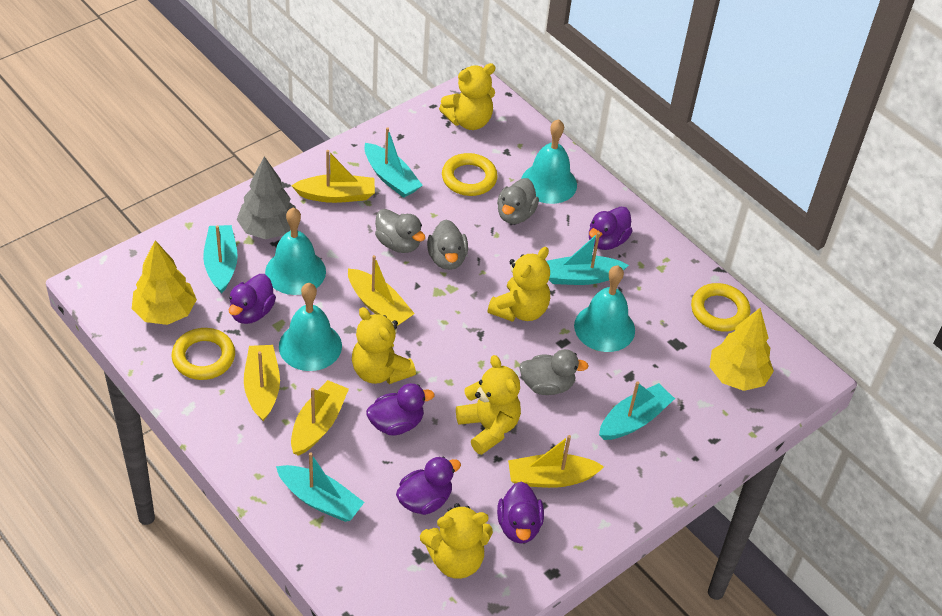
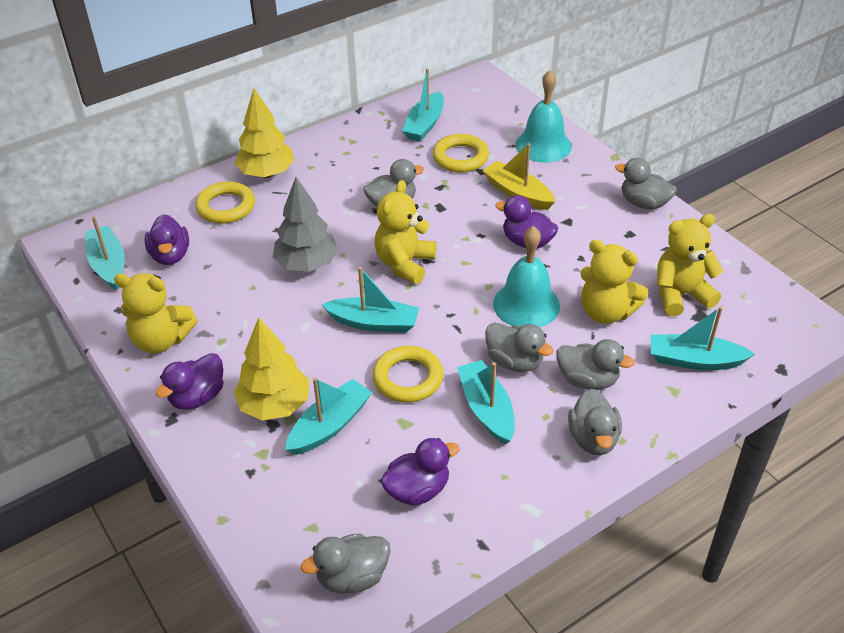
grey duck: 4 -> 6
purple duck: 5 -> 4
turquoise bell: 4 -> 2
turquoise boat: 5 -> 6
yellow boat: 5 -> 1
yellow teddy bear: 5 -> 4

